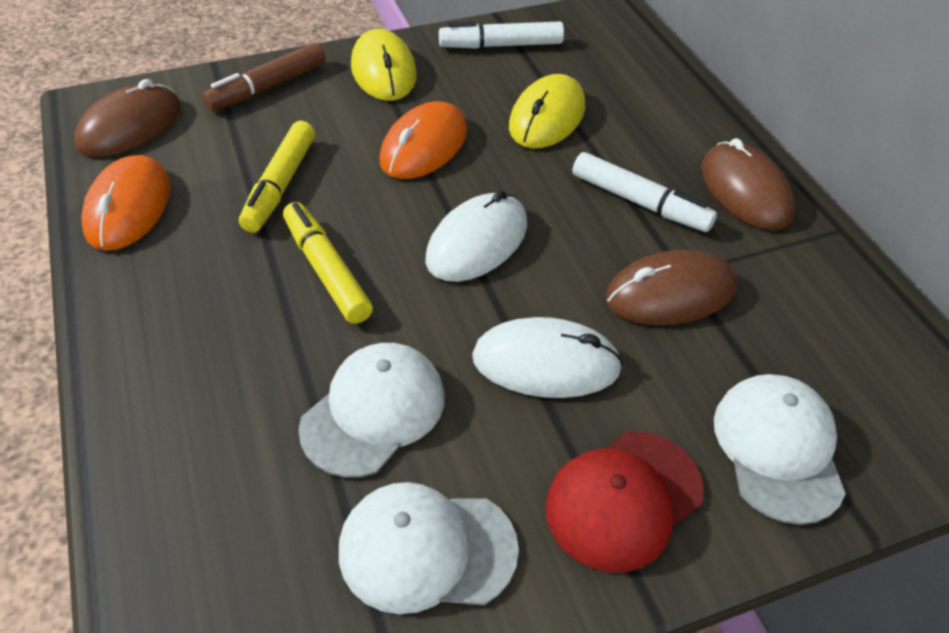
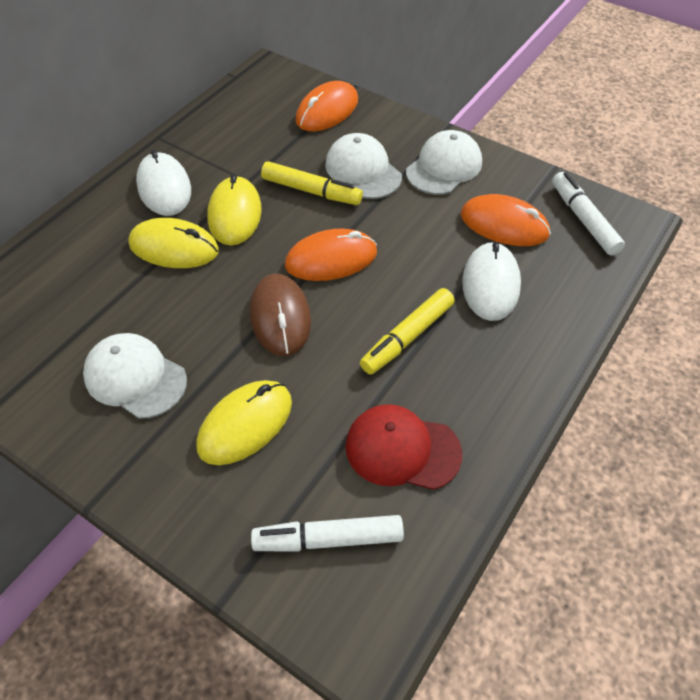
brown marker: 1 -> 0
brown mouse: 3 -> 1
orange mouse: 2 -> 3
yellow mouse: 2 -> 3

